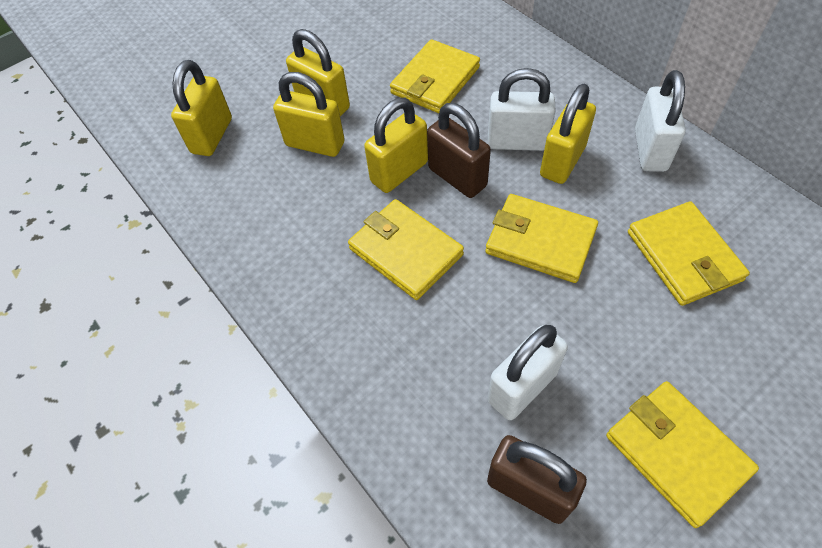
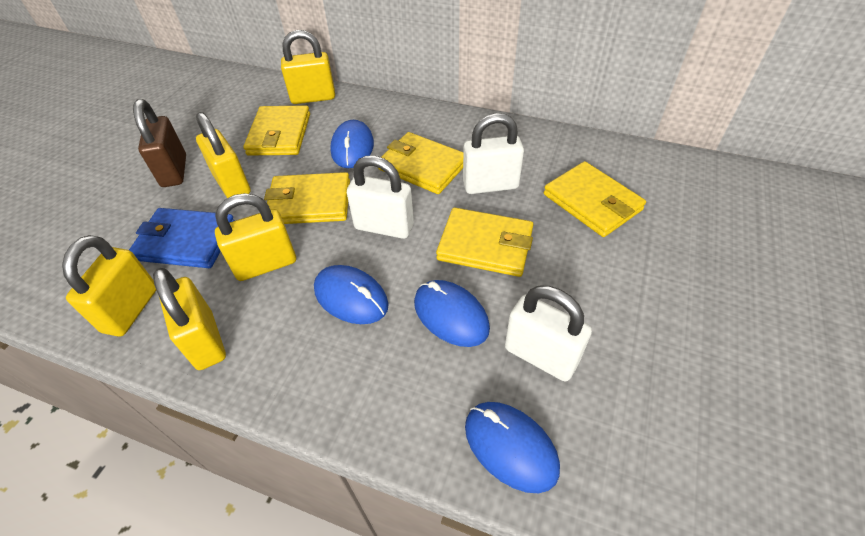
blue mouse: 0 -> 4
blue wallet: 0 -> 1
brown padlock: 2 -> 1

